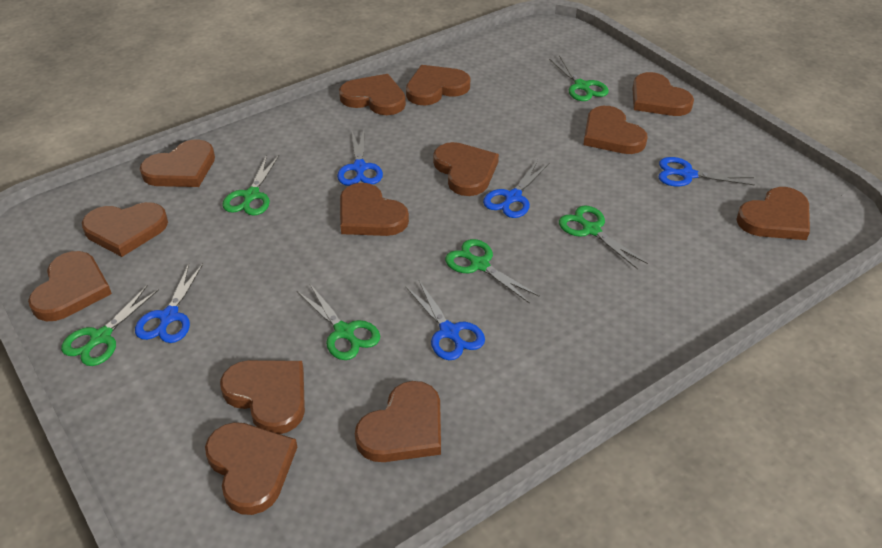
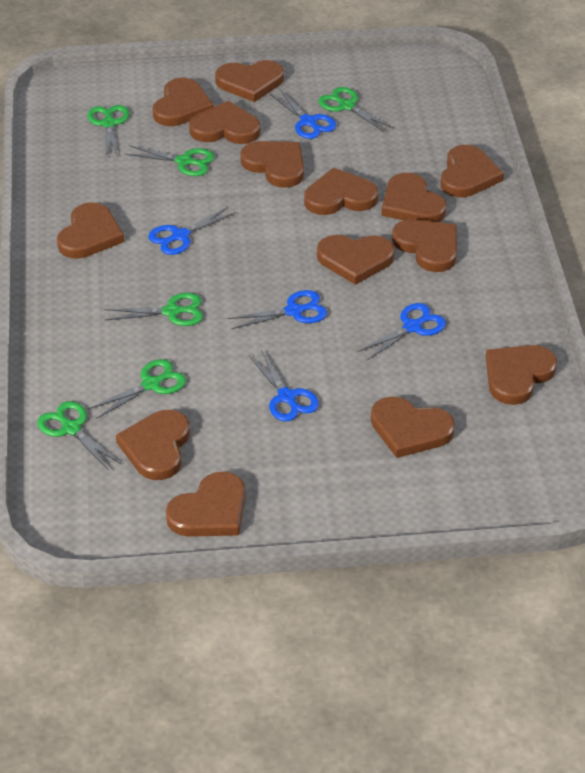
brown heart: 13 -> 14

